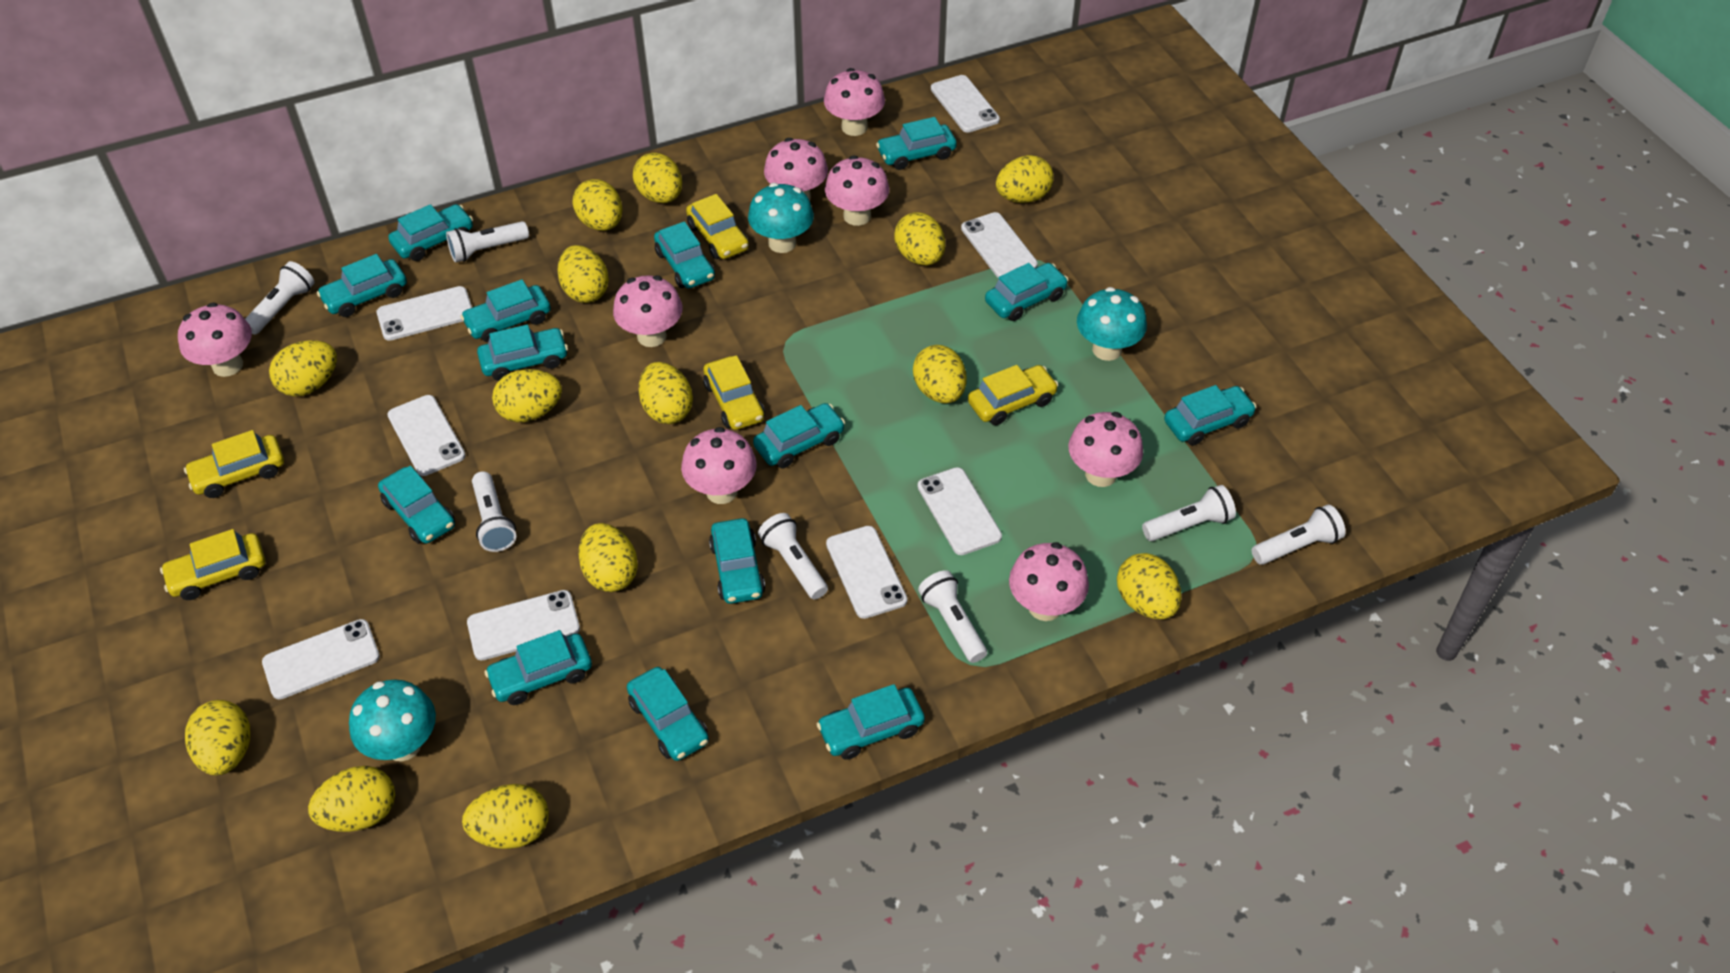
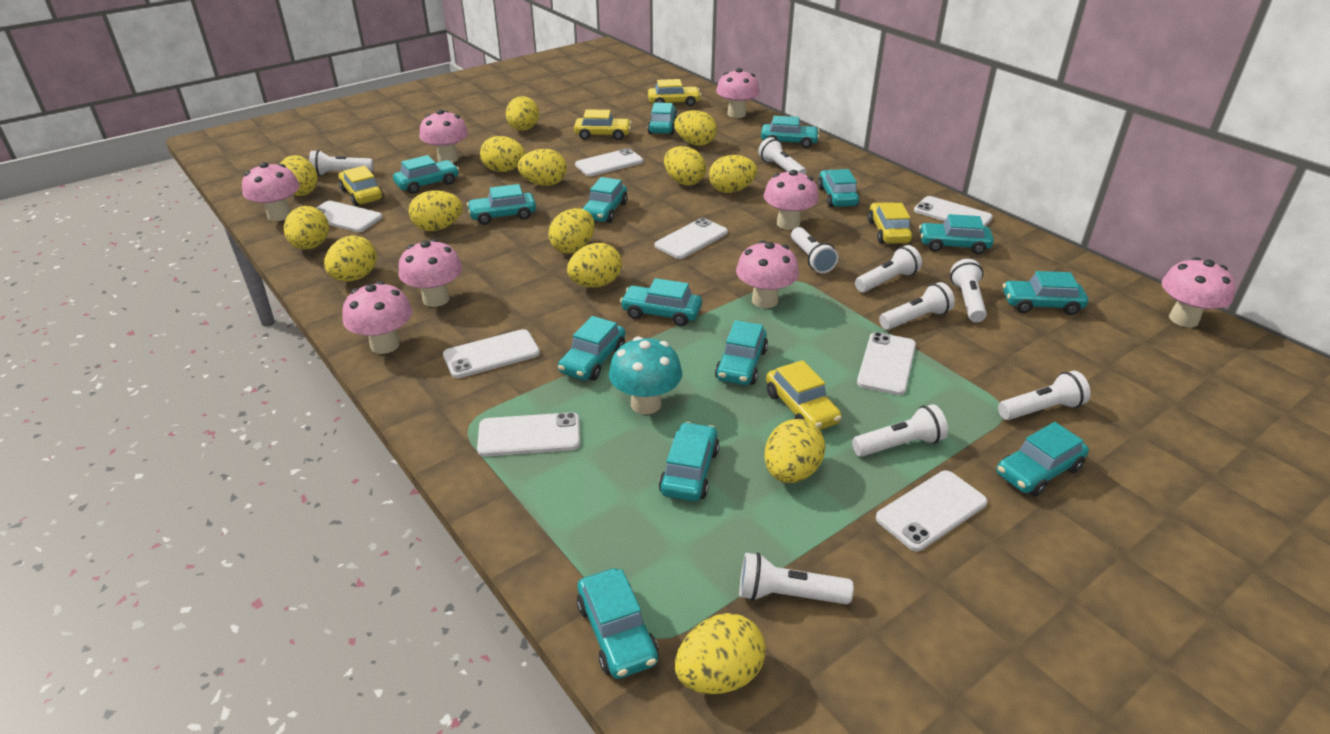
turquoise mushroom: 3 -> 1
white flashlight: 7 -> 9

